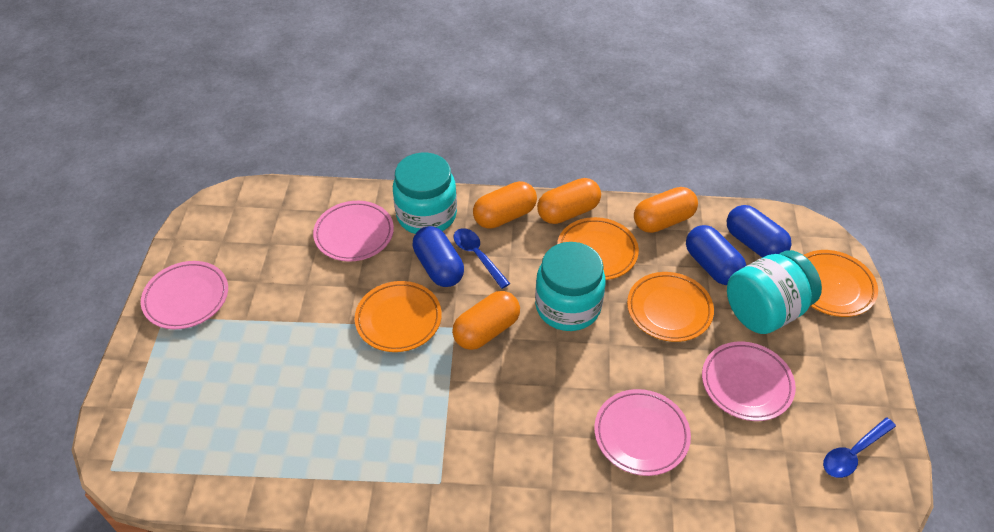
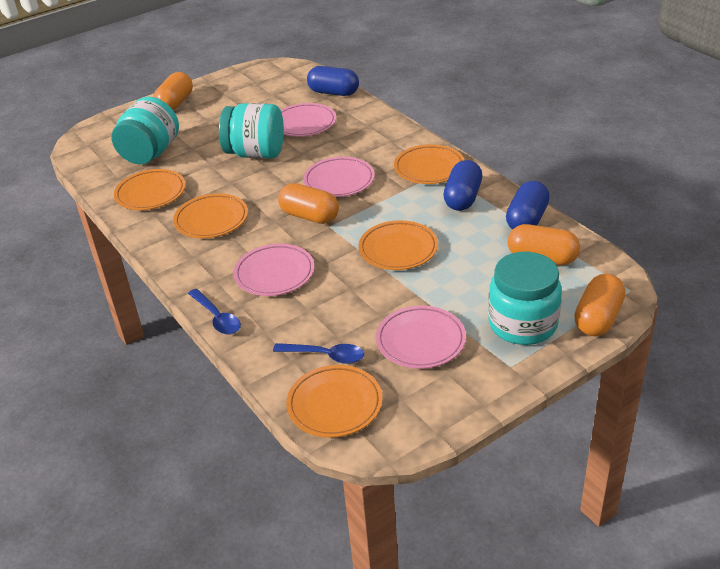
orange plate: 4 -> 5

